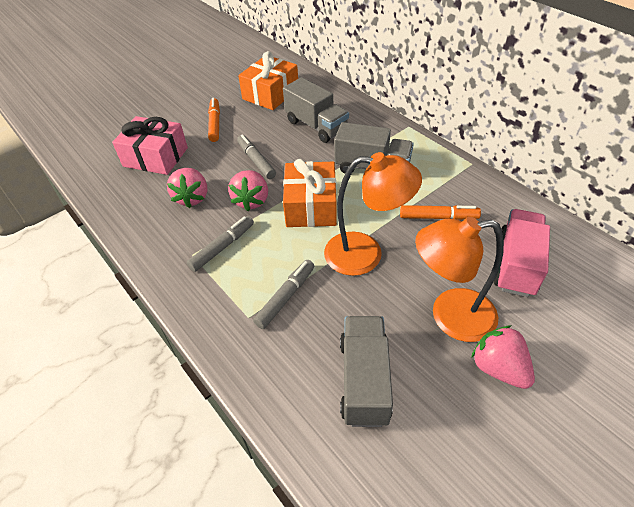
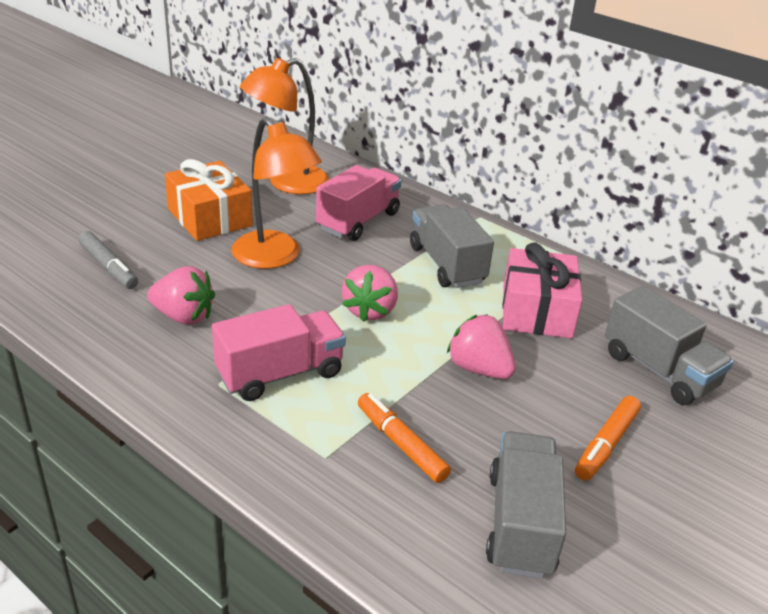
grey marker: 3 -> 1
orange gift: 2 -> 1
pink truck: 1 -> 2

